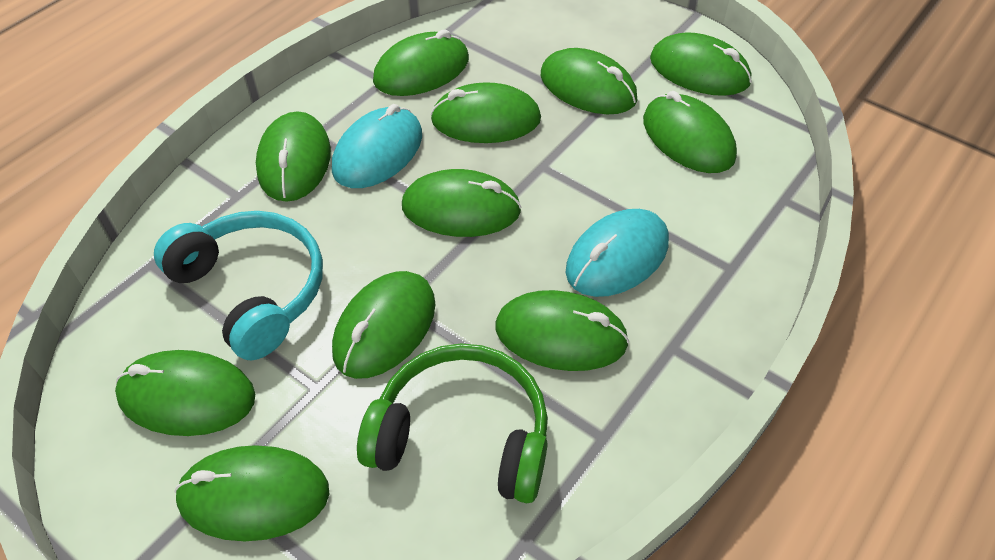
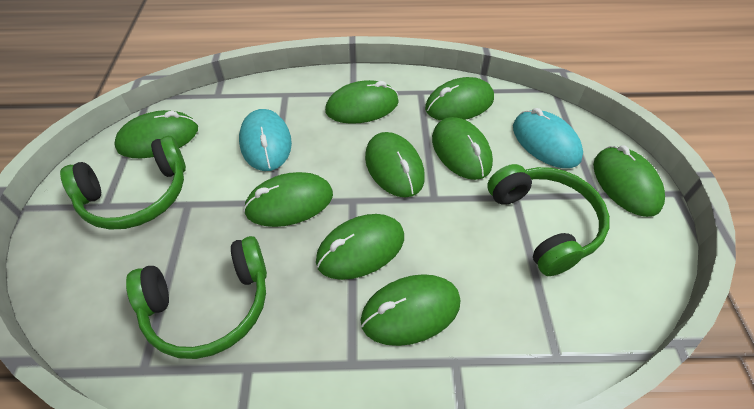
green headphones: 1 -> 3
green mouse: 11 -> 9
turquoise headphones: 1 -> 0

